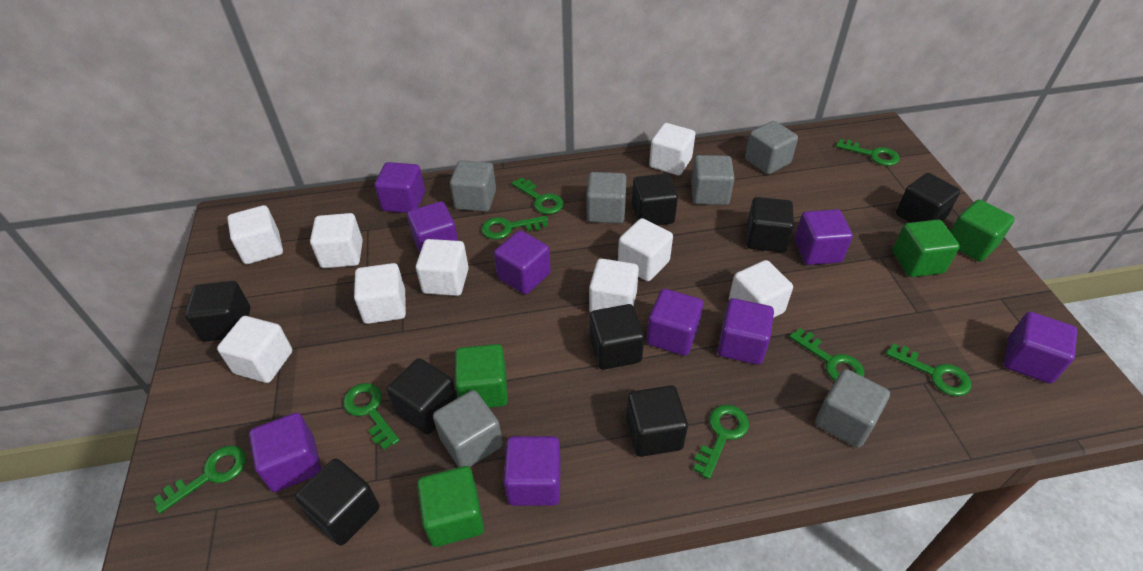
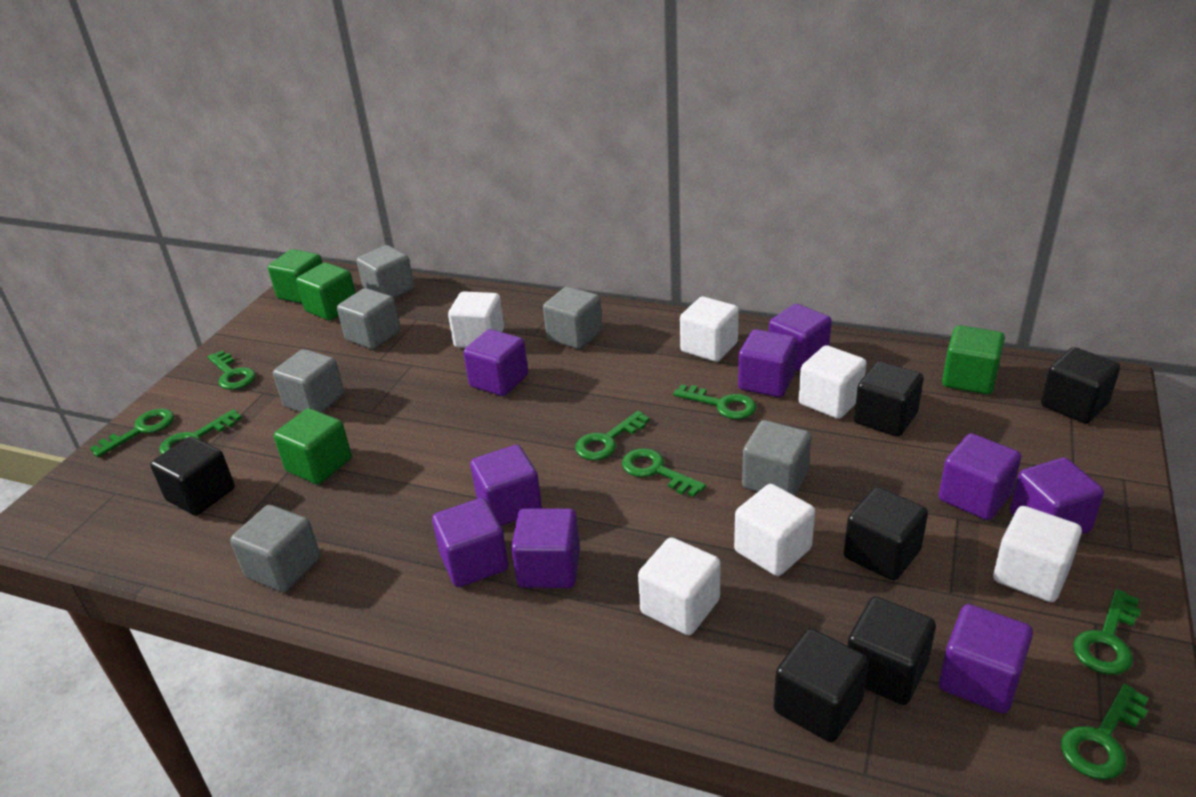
black cube: 8 -> 6
white cube: 9 -> 6

